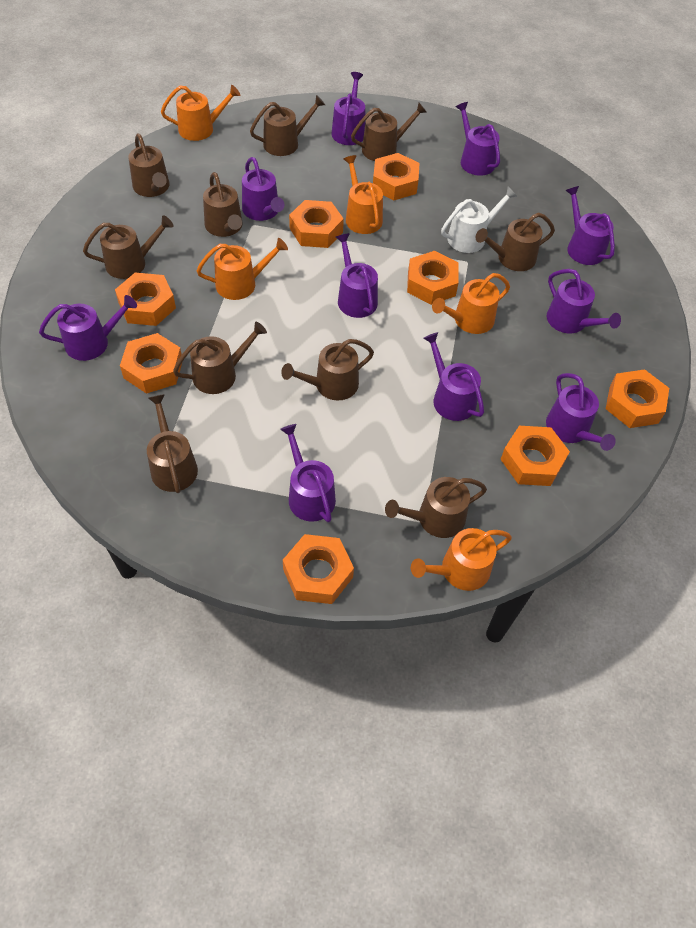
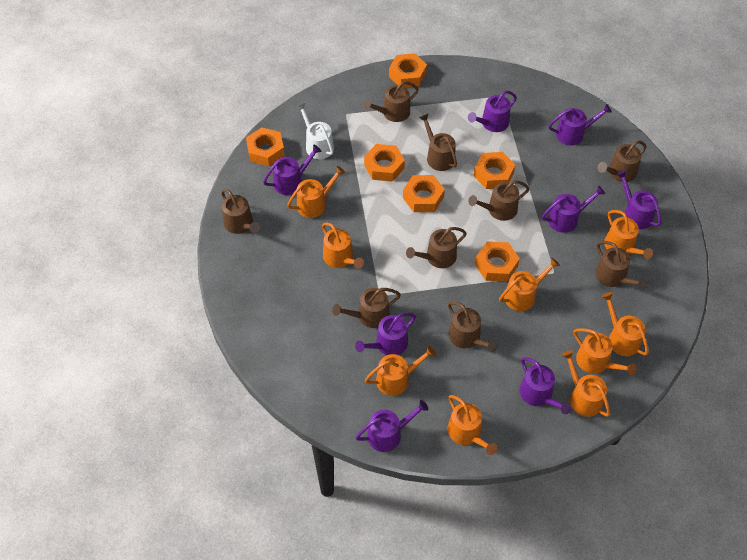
brown watering can: 10 -> 9
orange nut: 8 -> 6
orange watering can: 5 -> 9
purple watering can: 10 -> 8

